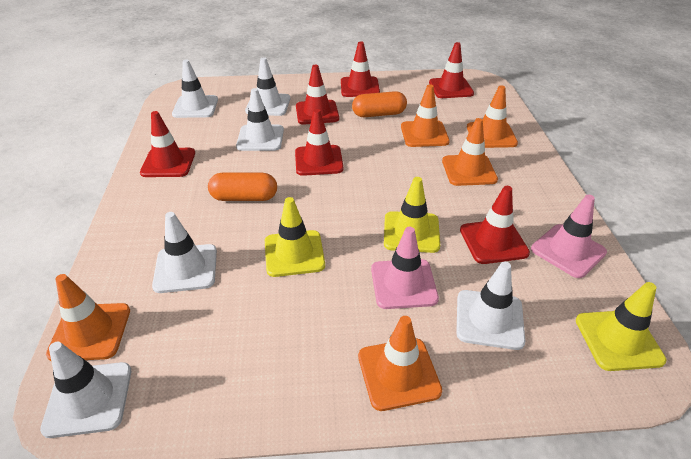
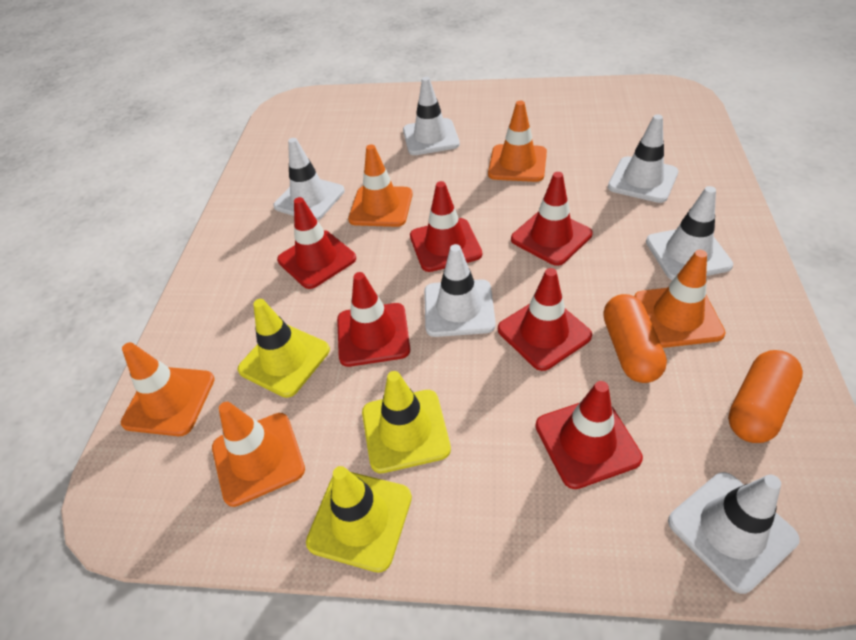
pink traffic cone: 2 -> 0

